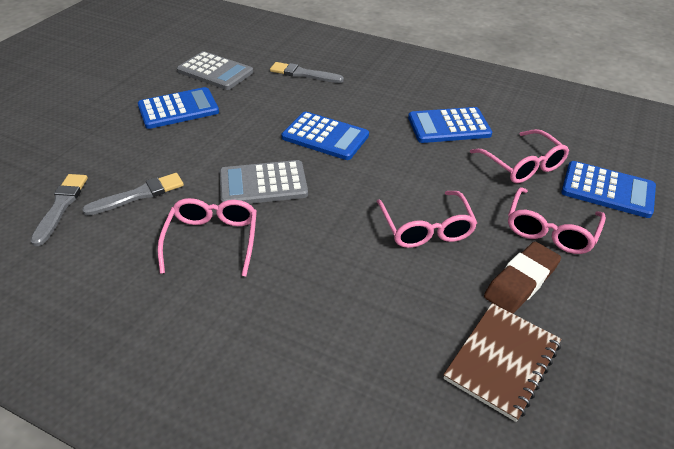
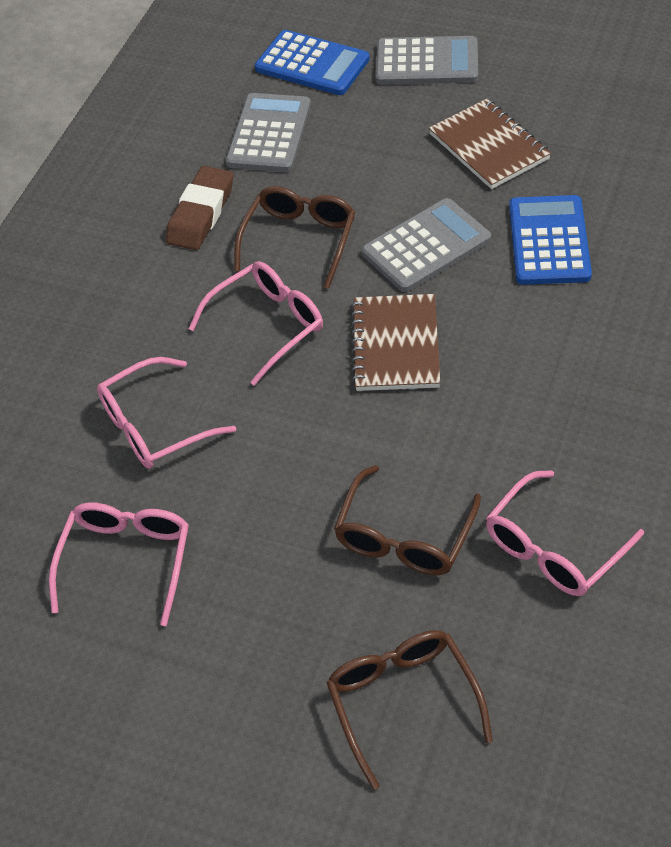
blue calculator: 4 -> 2
brown glasses: 0 -> 3
brown notebook: 1 -> 2
grey brush: 3 -> 0
grey calculator: 2 -> 3

